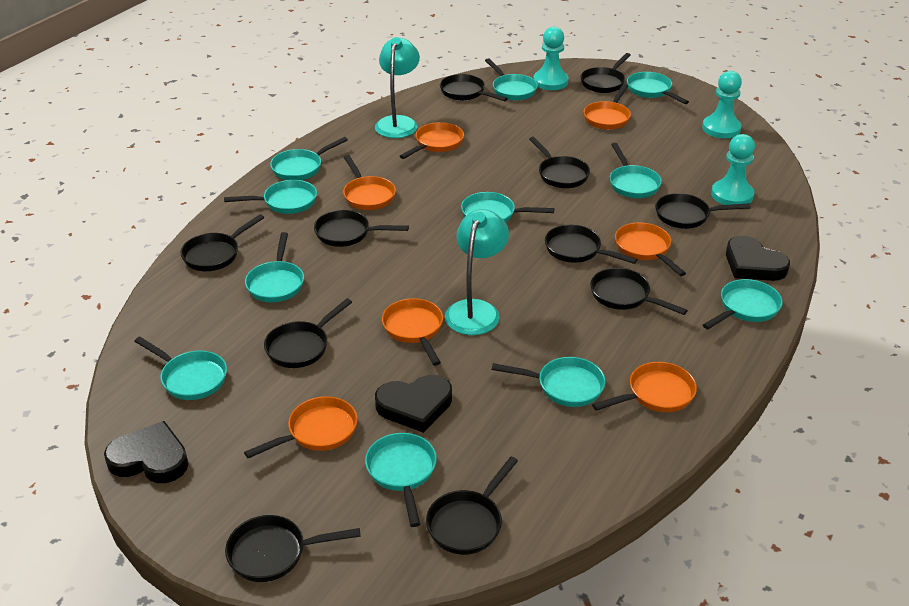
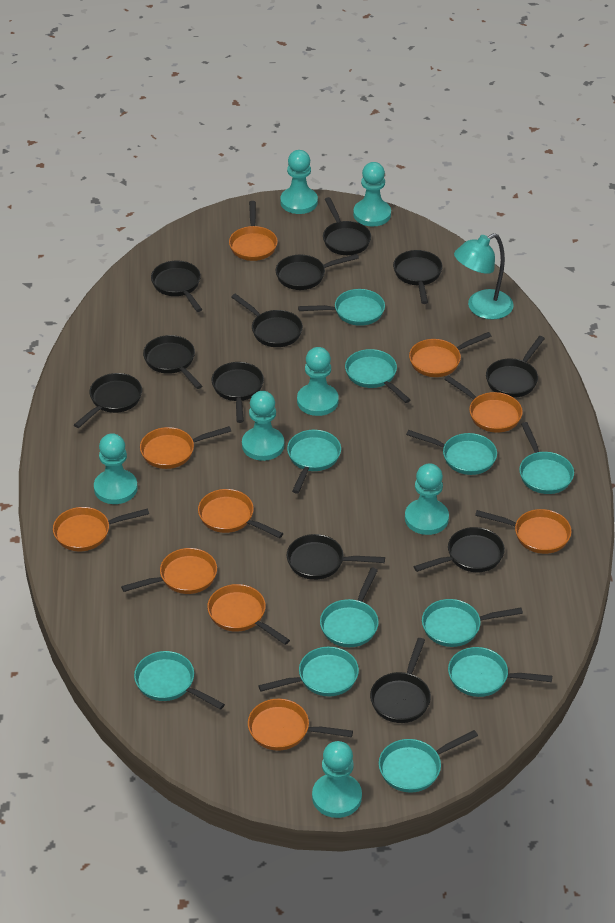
black heart: 3 -> 0
black pan: 11 -> 12
orange pan: 7 -> 10
turquoise lamp: 2 -> 1
turquoise pawn: 3 -> 7

